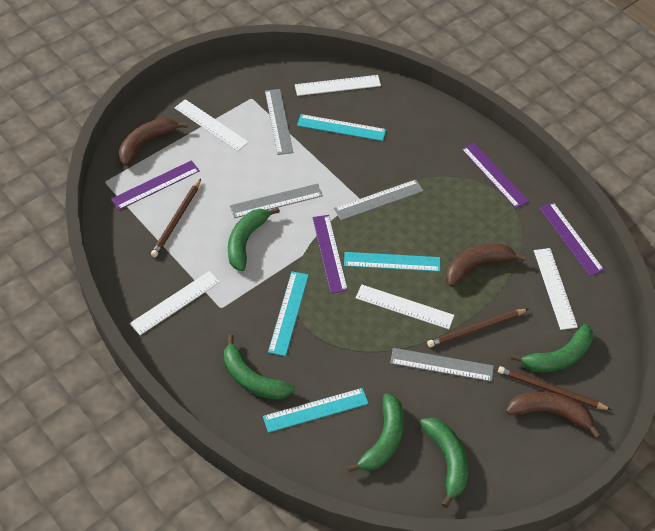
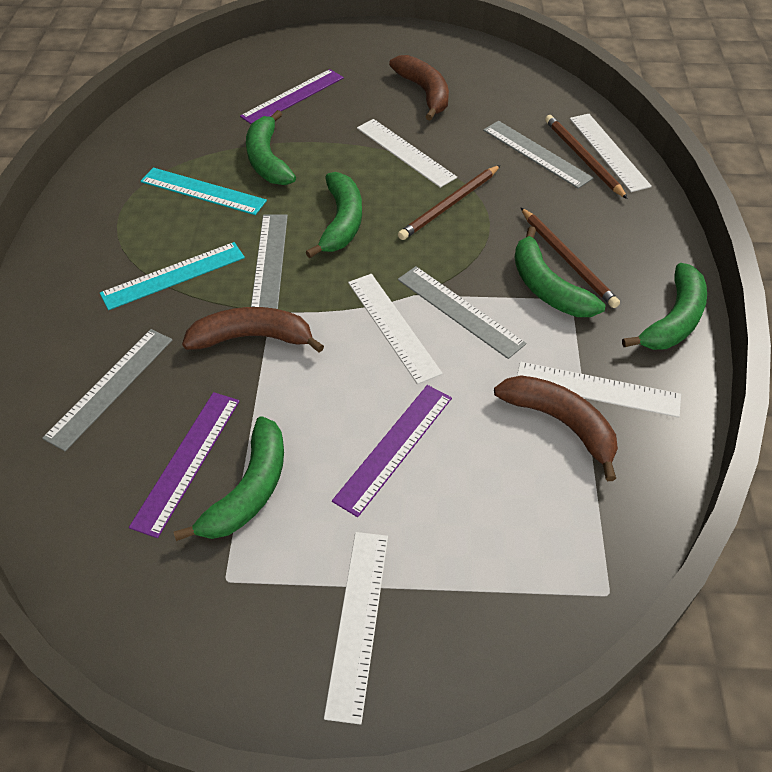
purple ruler: 4 -> 3
turquoise ruler: 4 -> 2

